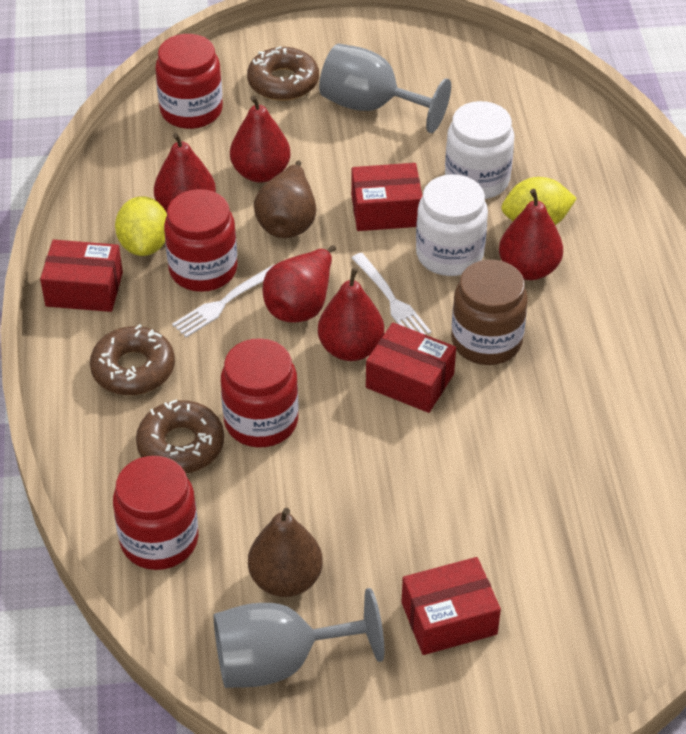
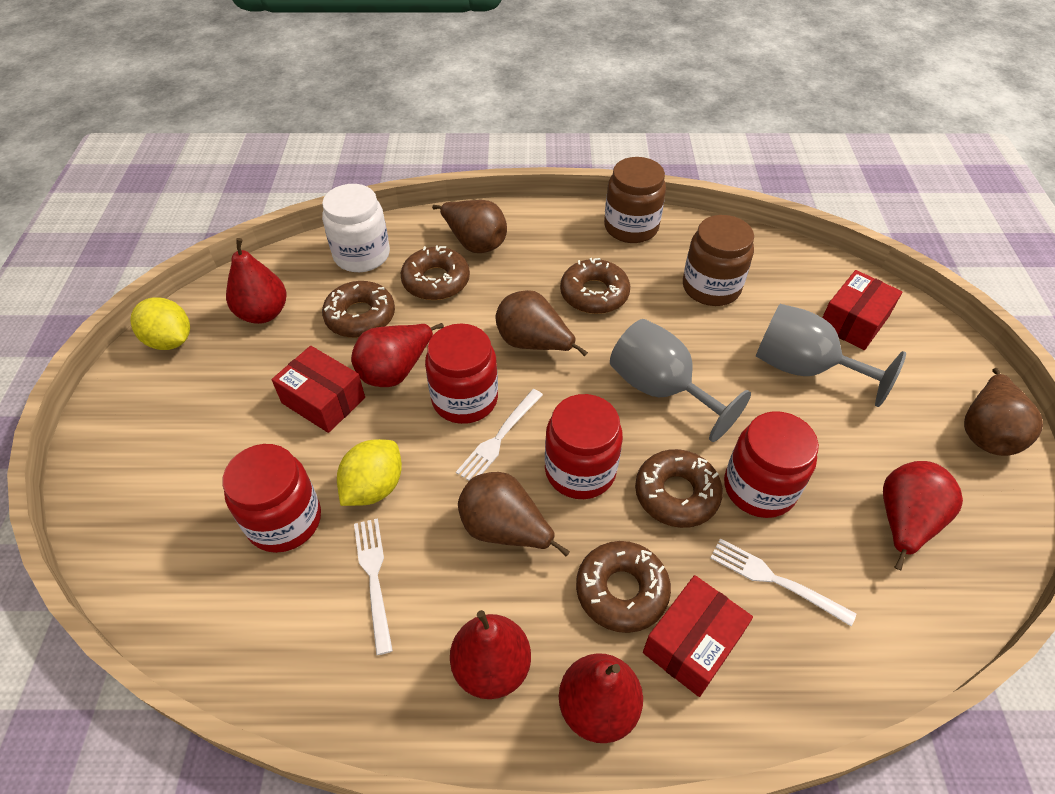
brown donut: 3 -> 5
brown jar: 1 -> 2
brown pear: 2 -> 4
red box: 4 -> 3
white fork: 2 -> 3
white jar: 2 -> 1

